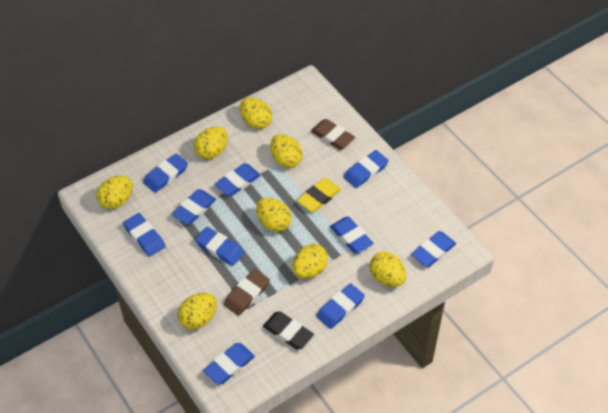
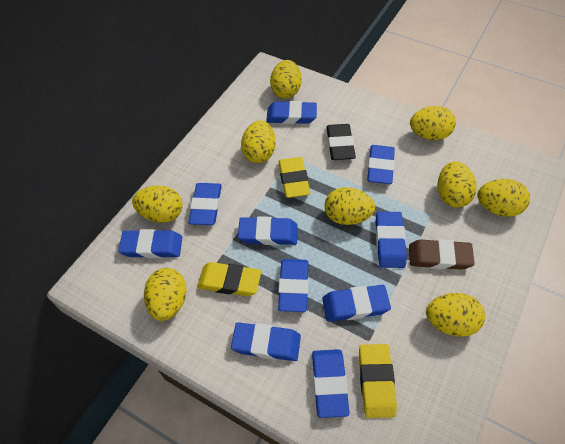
brown eraser: 2 -> 1
yellow egg: 8 -> 9
yellow eraser: 1 -> 3

